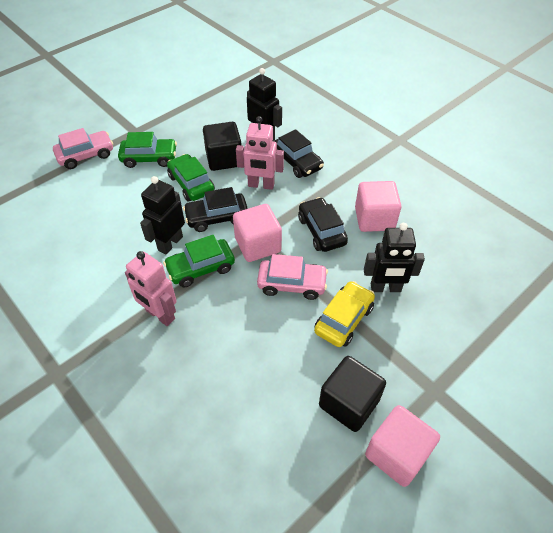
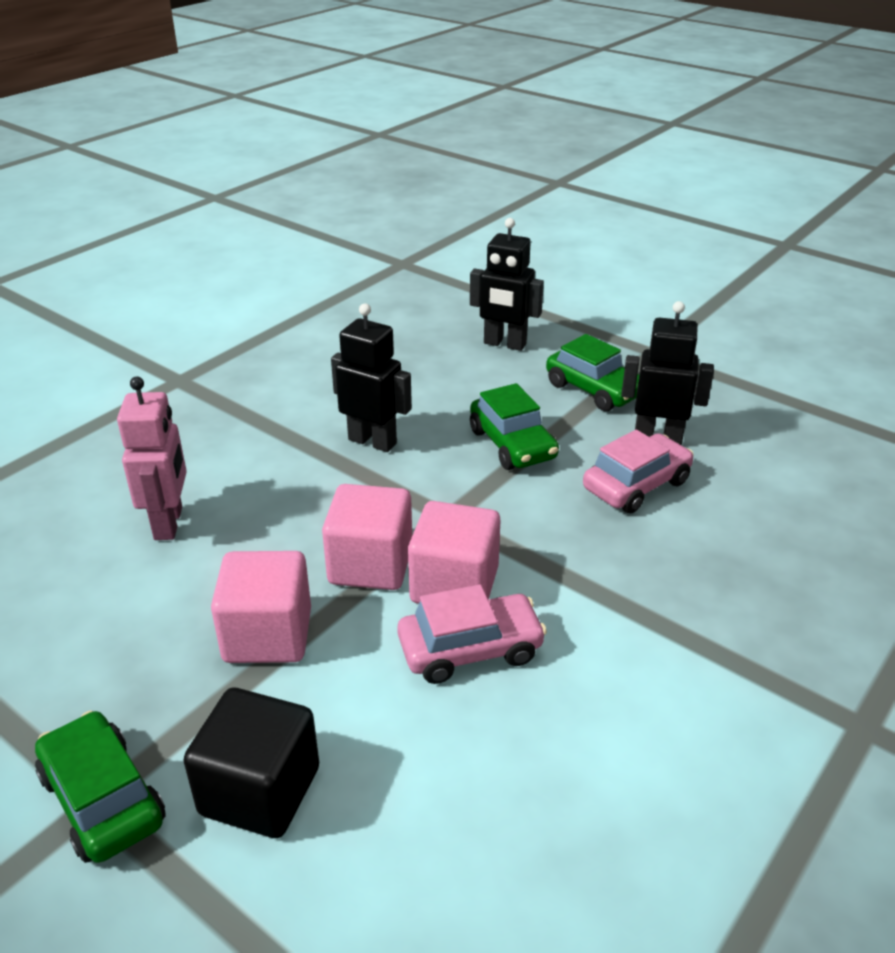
black car: 3 -> 0
black cube: 2 -> 1
pink robot: 2 -> 1
yellow car: 1 -> 0

